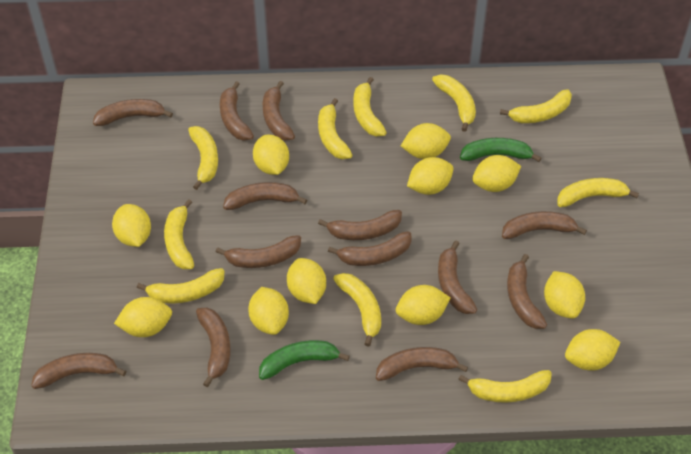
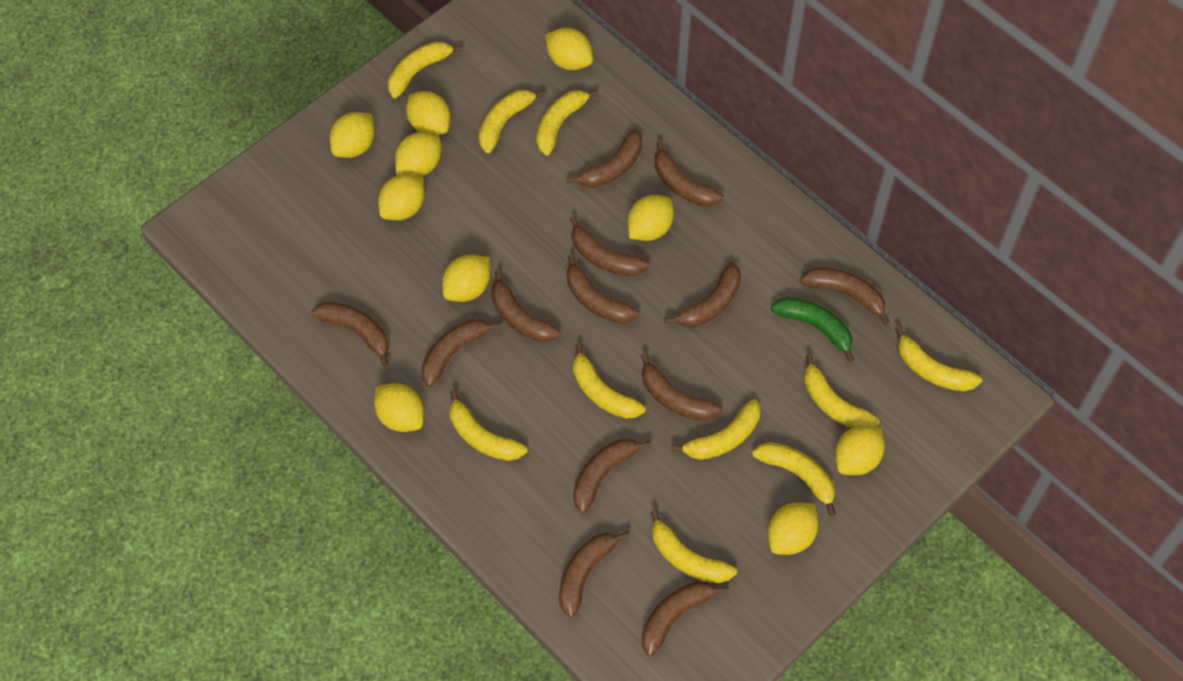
green banana: 2 -> 1
yellow lemon: 11 -> 10

